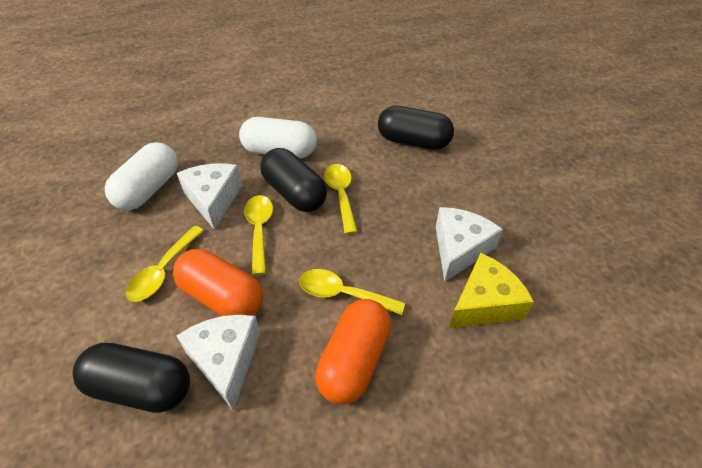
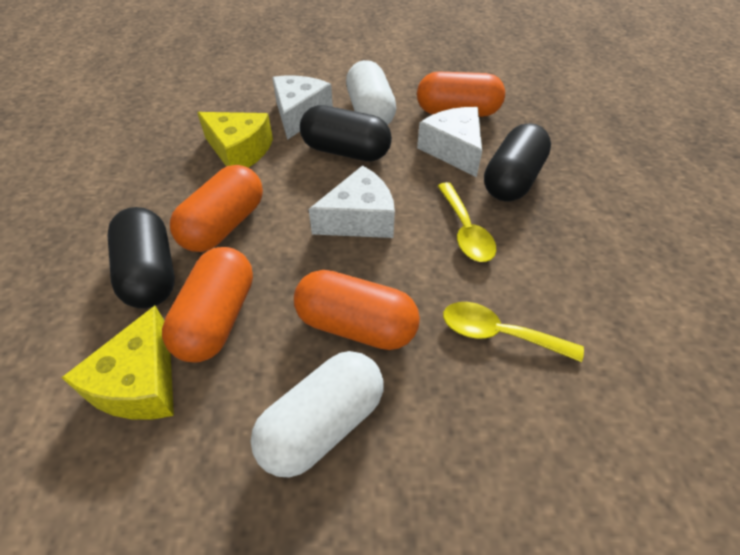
orange capsule: 2 -> 4
yellow cheese: 1 -> 2
yellow spoon: 4 -> 2

